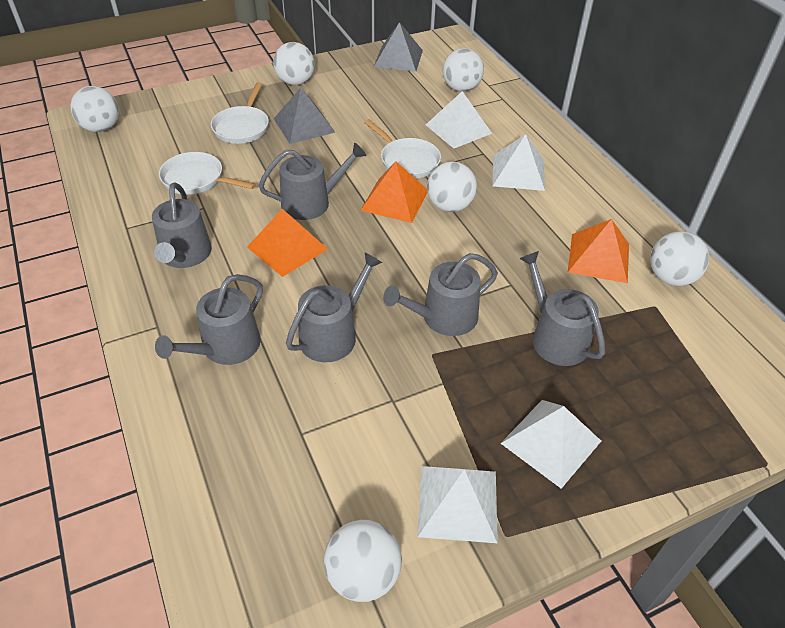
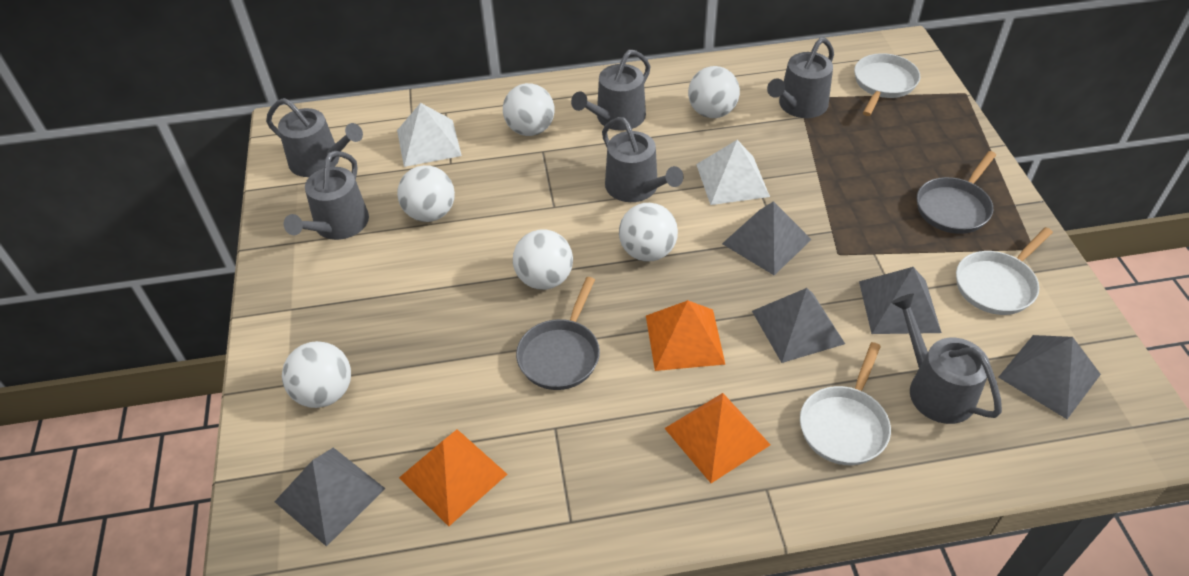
grey pan: 0 -> 2
grey pyramid: 2 -> 5
white pyramid: 4 -> 2

